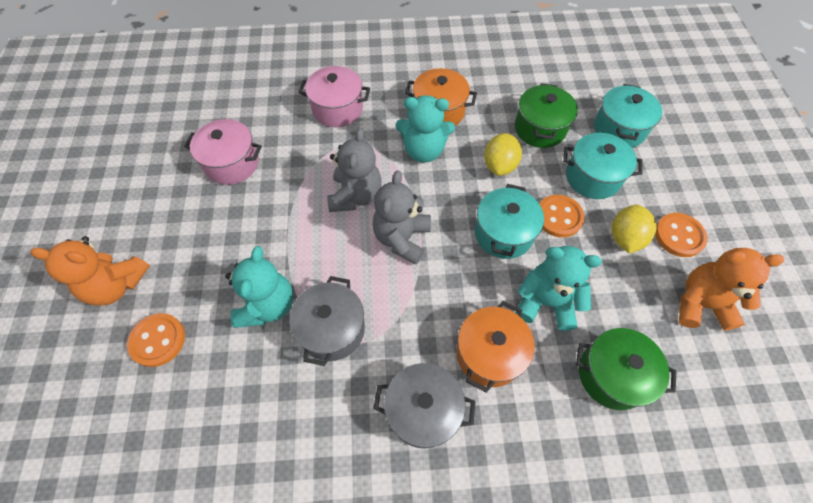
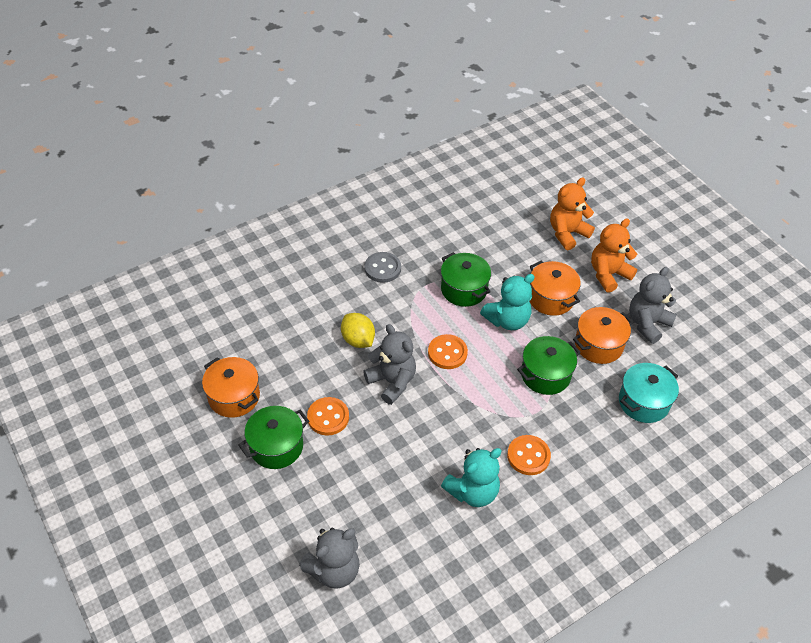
green pot: 2 -> 3
grey button: 0 -> 1
grey pot: 2 -> 0
grey teddy bear: 2 -> 3
orange pot: 2 -> 3
pink pot: 2 -> 0
turquoise pot: 3 -> 1
turquoise teddy bear: 3 -> 2
yellow lemon: 2 -> 1

